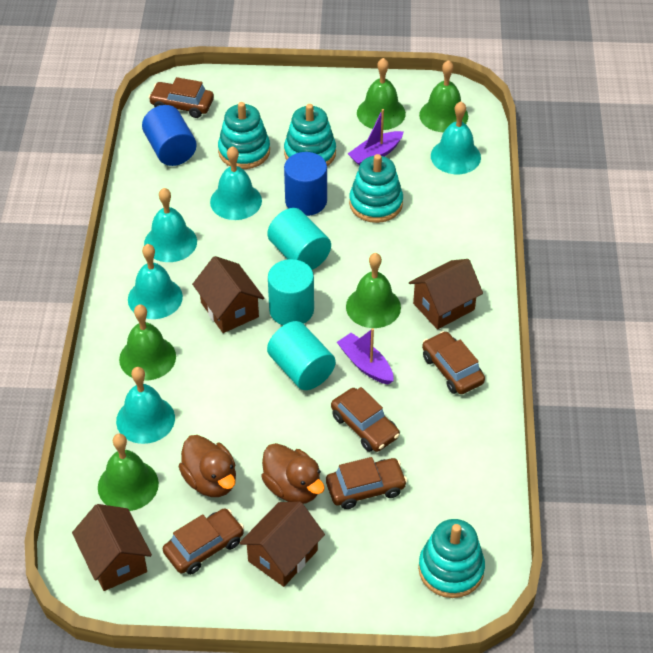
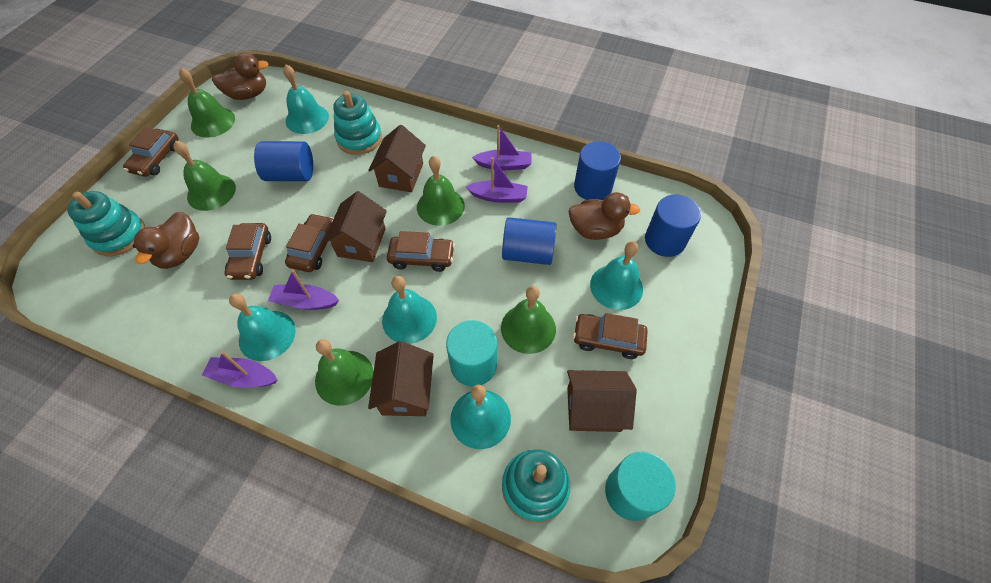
blue cylinder: 2 -> 4
brown duck: 2 -> 3
purple boat: 2 -> 4
turquoise cylinder: 3 -> 2
turquoise stacking toy: 4 -> 3

